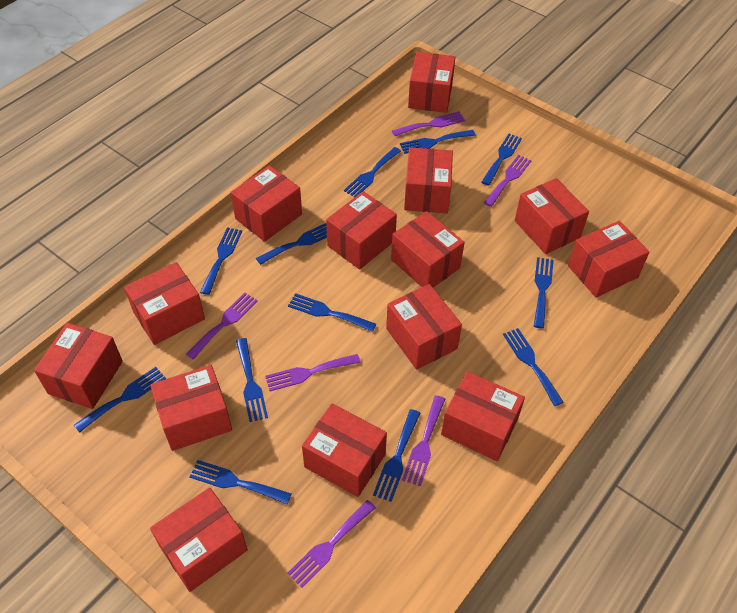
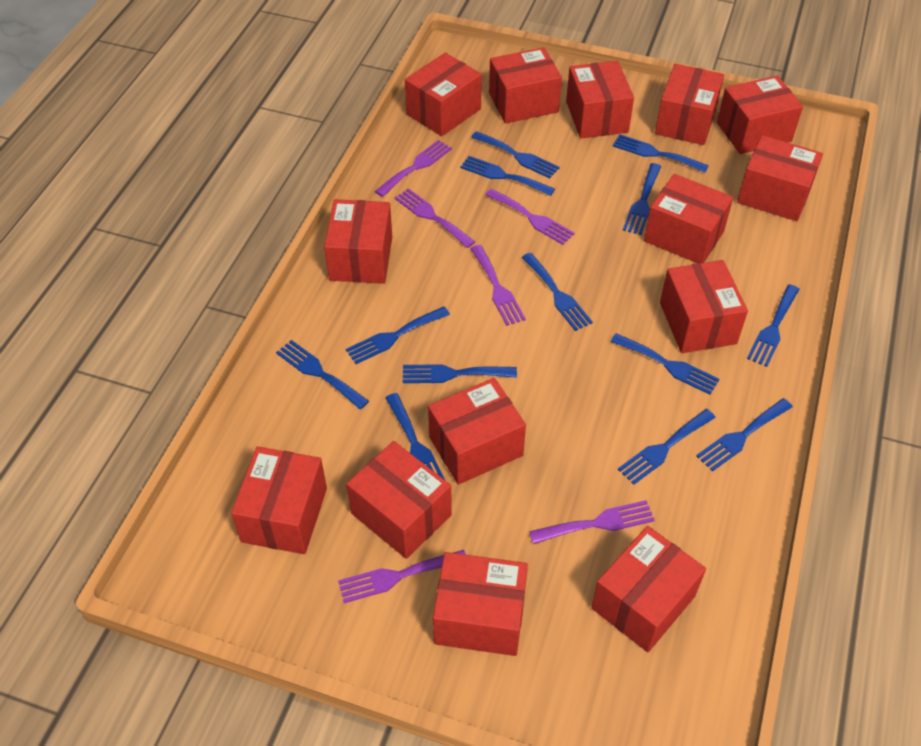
blue fork: 12 -> 13

